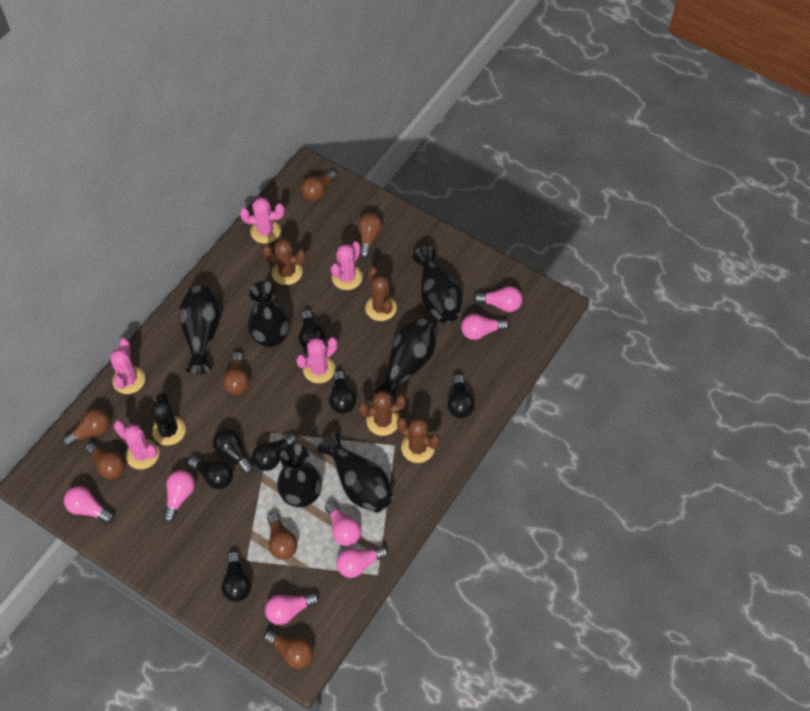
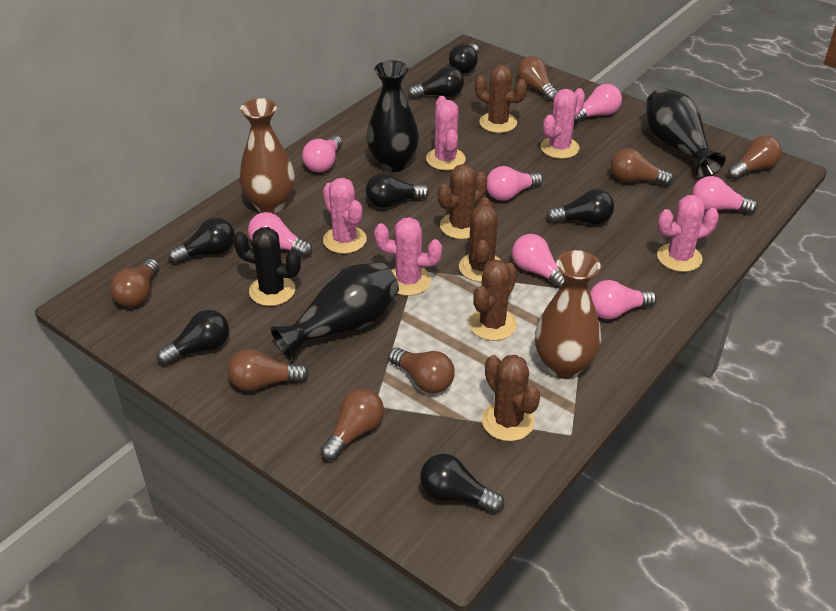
black vase: 6 -> 3
brown cactus: 4 -> 5
brown vase: 0 -> 2

